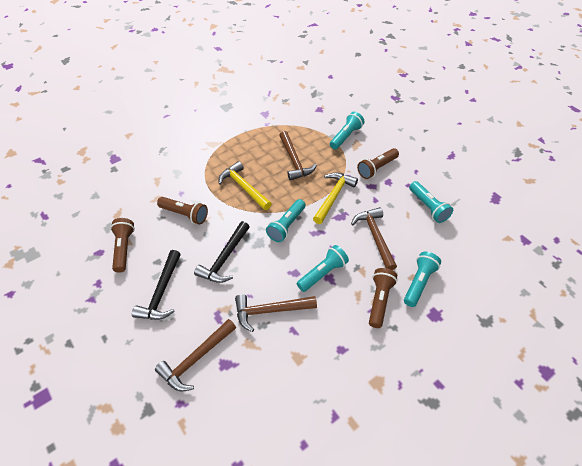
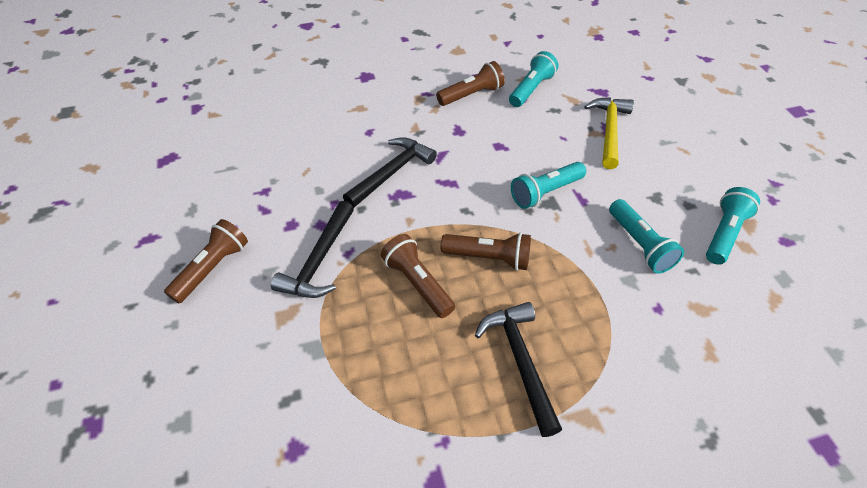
black hammer: 2 -> 3
brown hammer: 4 -> 0
turquoise flashlight: 5 -> 4
yellow hammer: 2 -> 1

